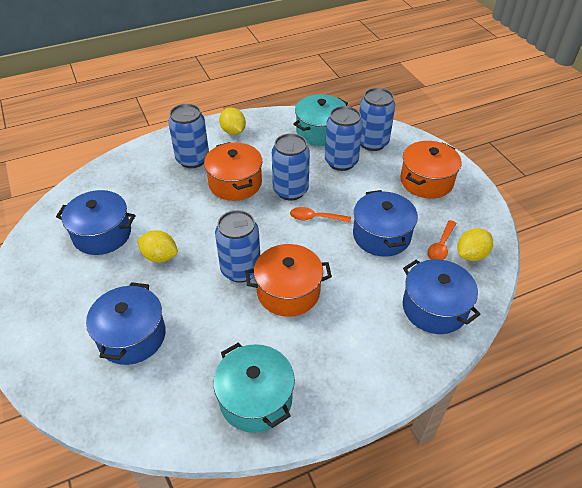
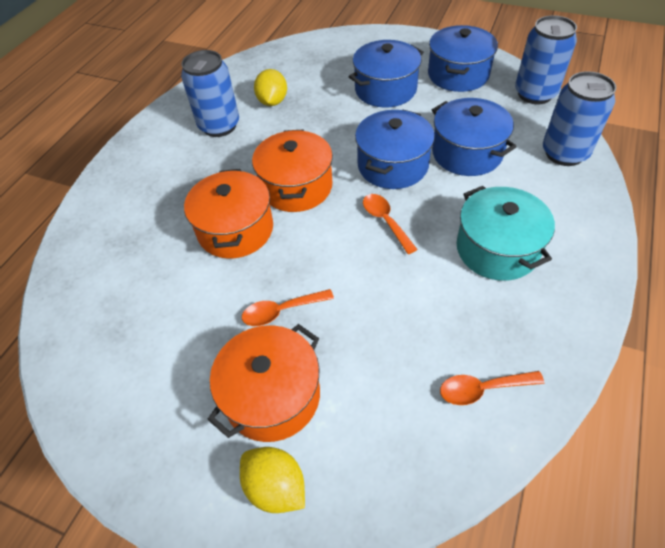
blue can: 5 -> 3
orange spoon: 2 -> 3
turquoise pot: 2 -> 1
yellow lemon: 3 -> 2

